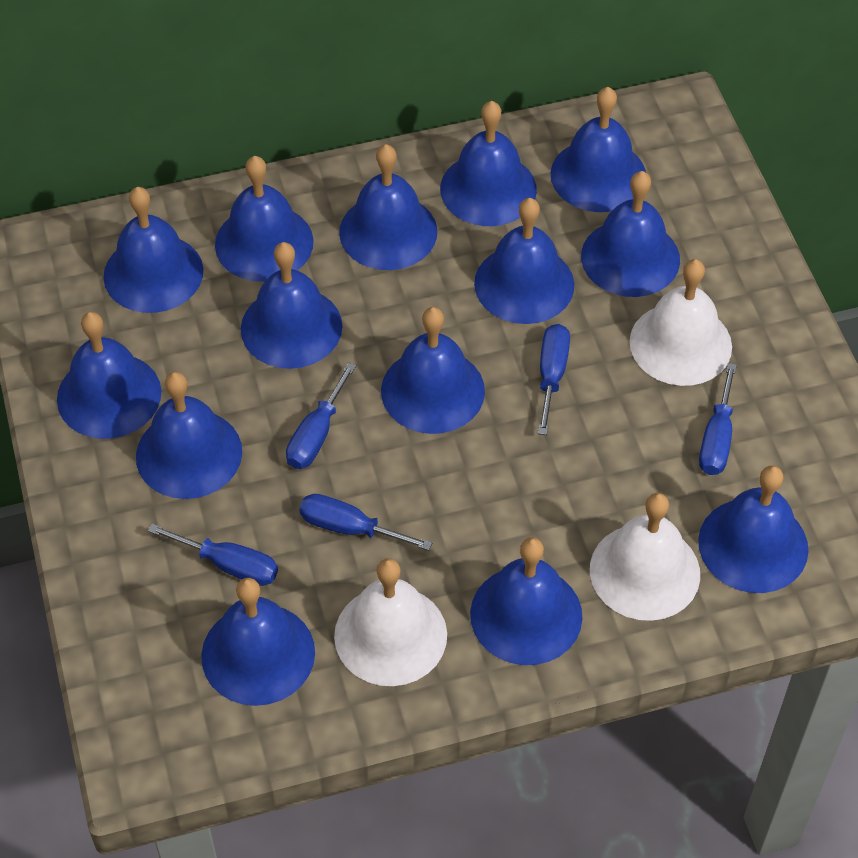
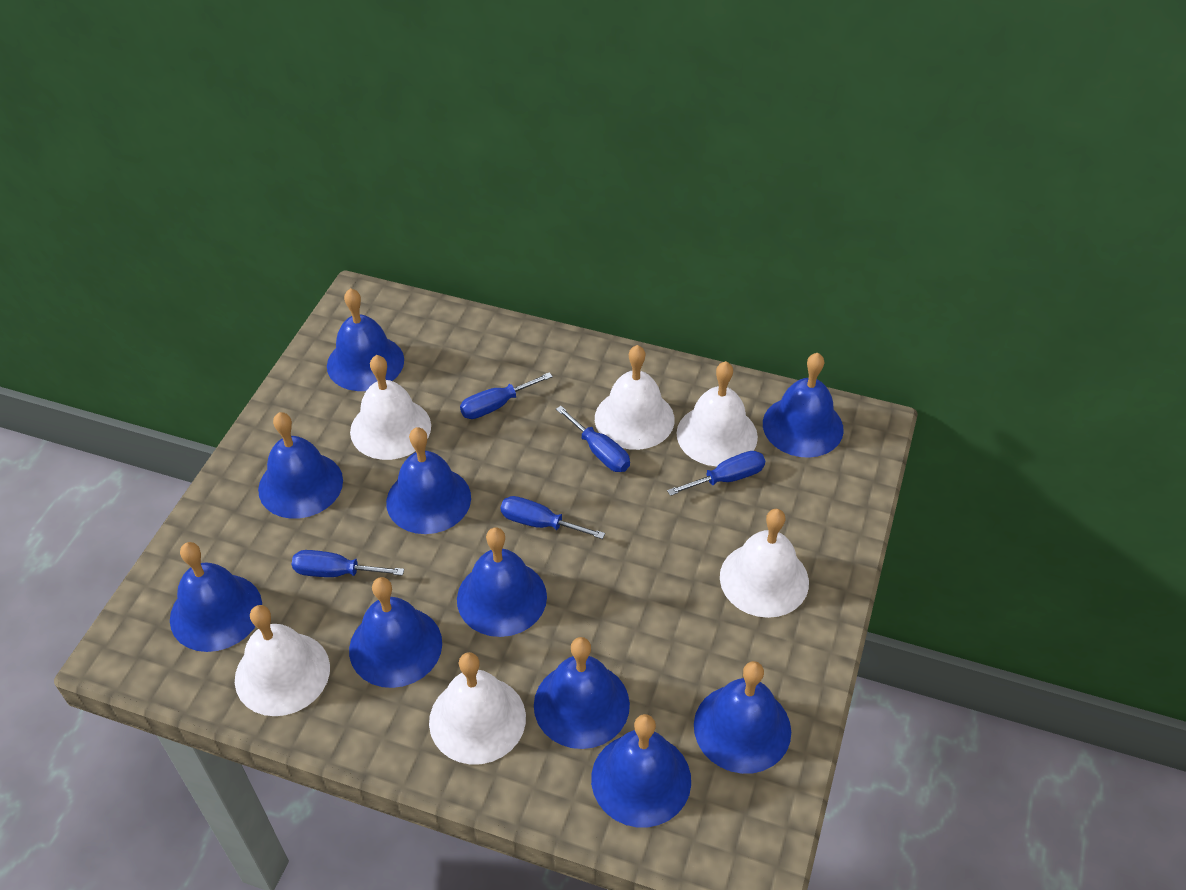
blue bell: 14 -> 10
white bell: 3 -> 6

